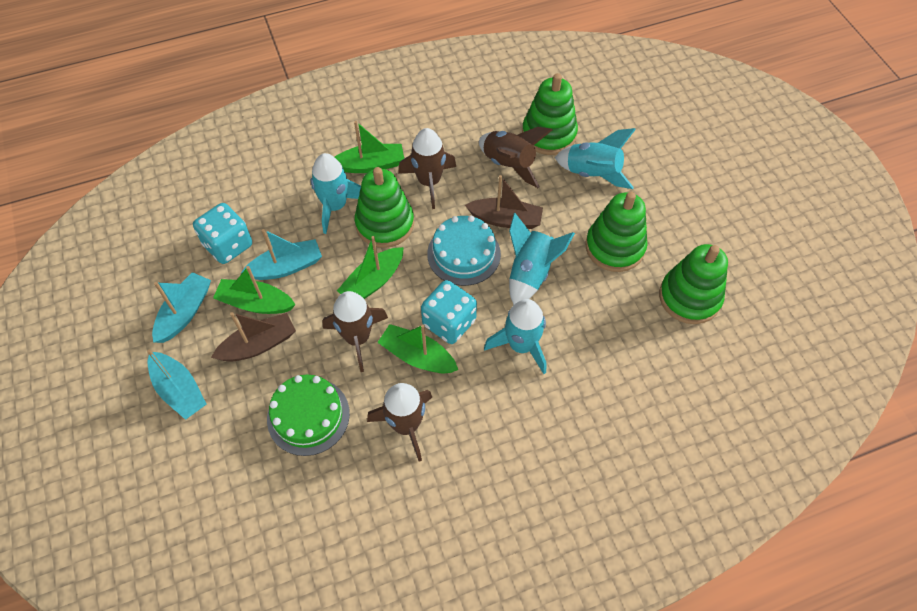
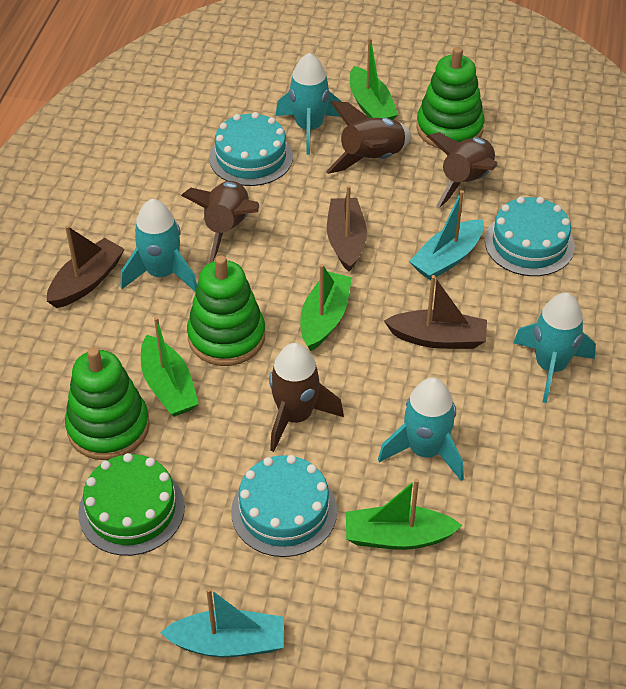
brown boat: 2 -> 3
green stacking toy: 4 -> 3
turquoise boat: 3 -> 2
turquoise cake: 1 -> 3
turquoise dice: 2 -> 0

